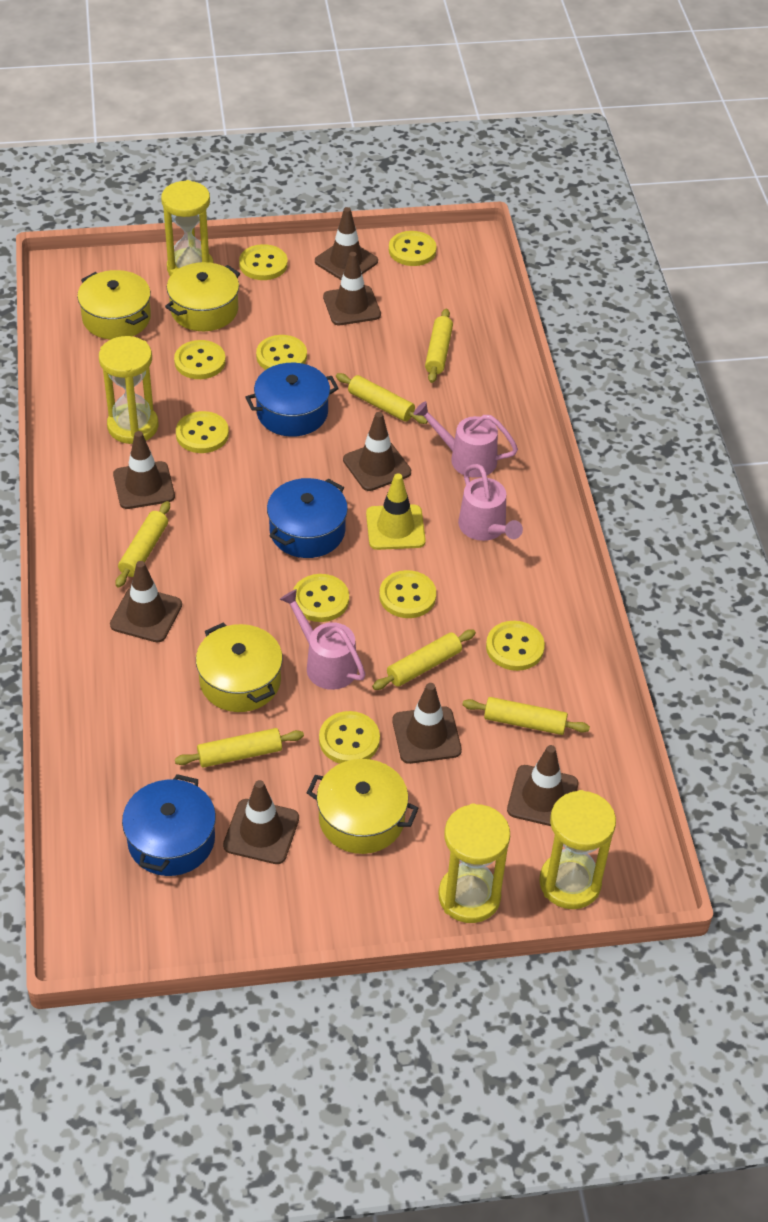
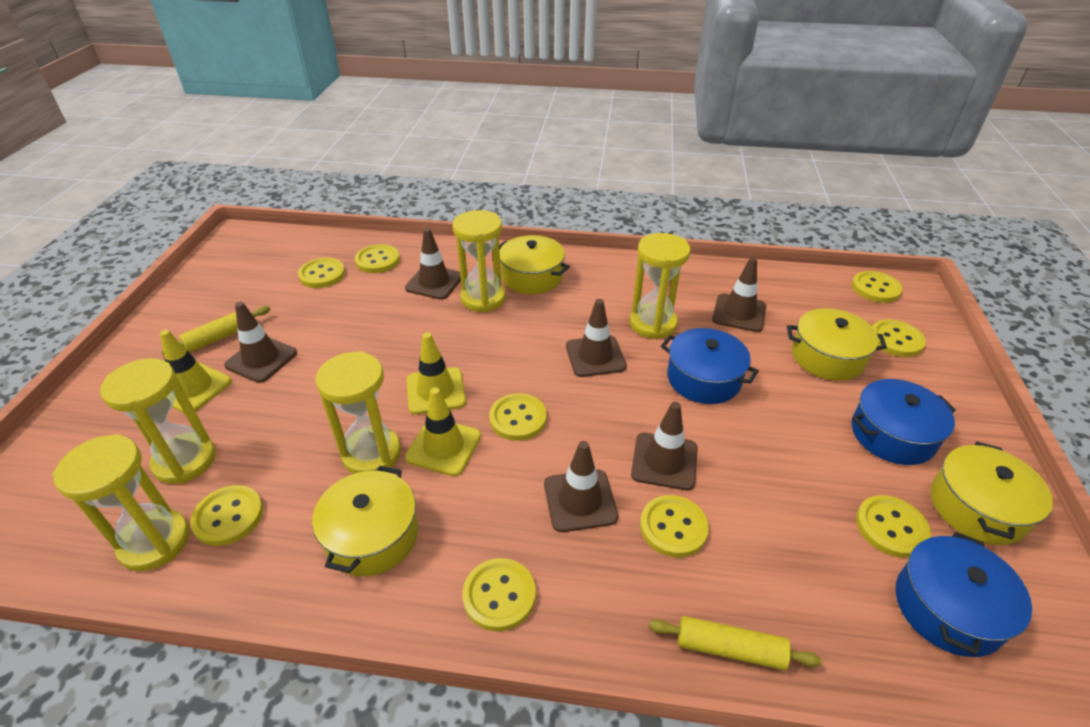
brown traffic cone: 8 -> 6
pink watering can: 3 -> 0
yellow hourglass: 4 -> 5
yellow rolling pin: 6 -> 2
yellow traffic cone: 1 -> 3

